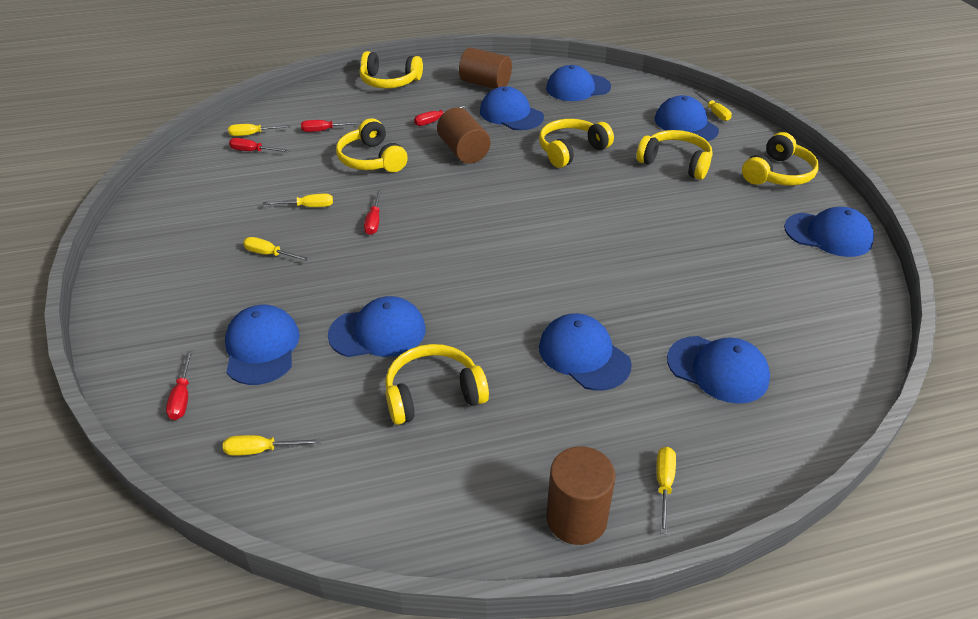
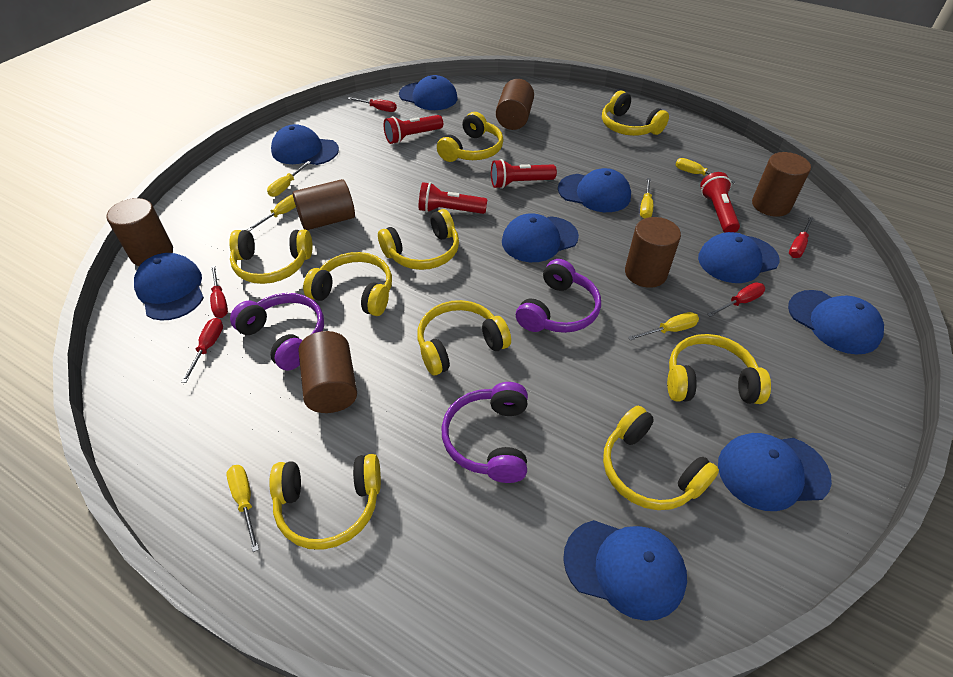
blue cap: 8 -> 9
brown cylinder: 3 -> 6
purple headphones: 0 -> 3
red flashlight: 0 -> 4
yellow headphones: 6 -> 9

